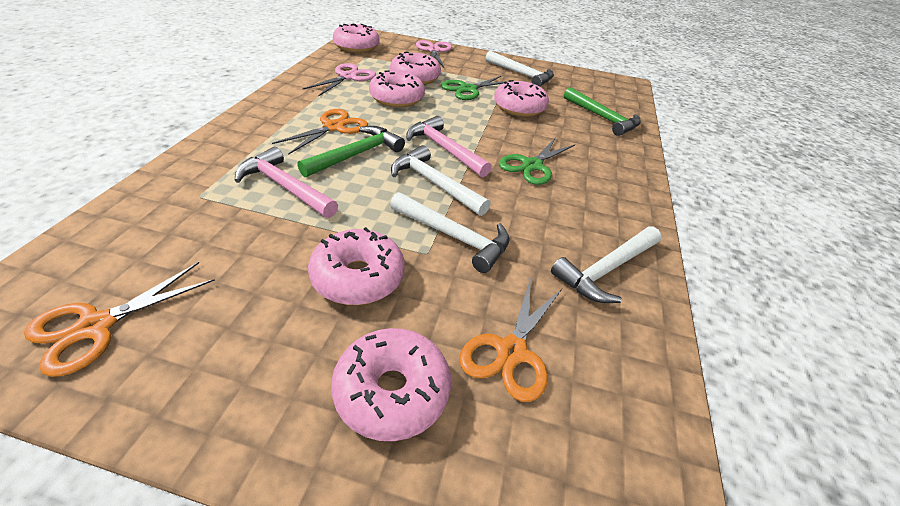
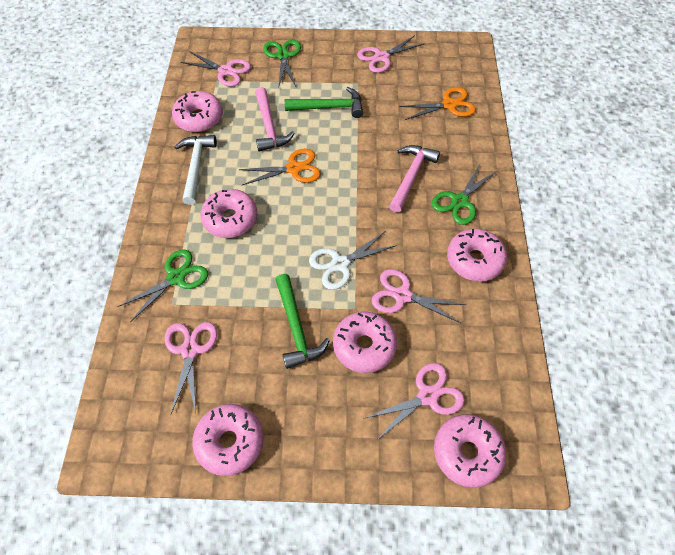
green scissors: 2 -> 3
orange scissors: 3 -> 2
pink scissors: 2 -> 5
white hammer: 4 -> 1
white scissors: 0 -> 1

